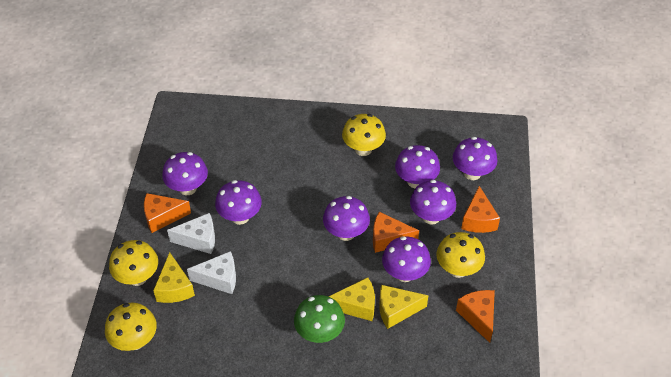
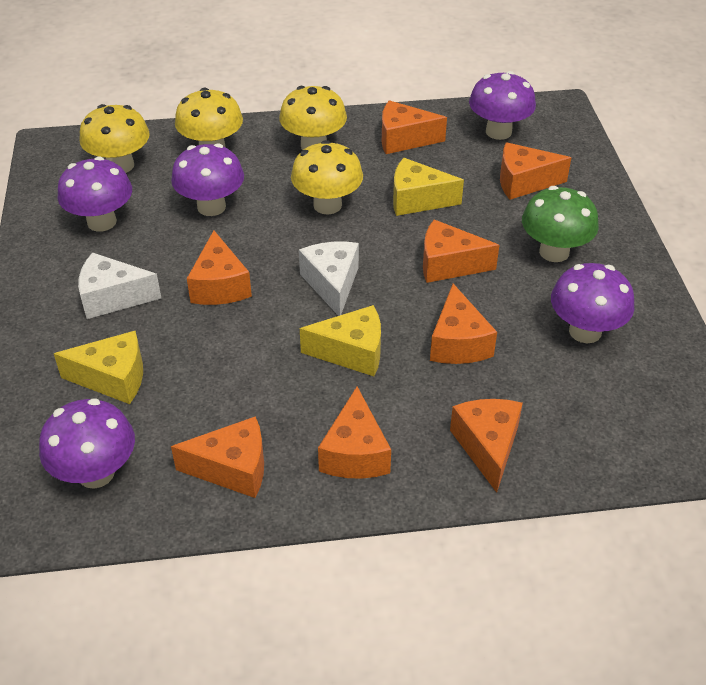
orange cheese: 4 -> 8
purple mushroom: 7 -> 5

